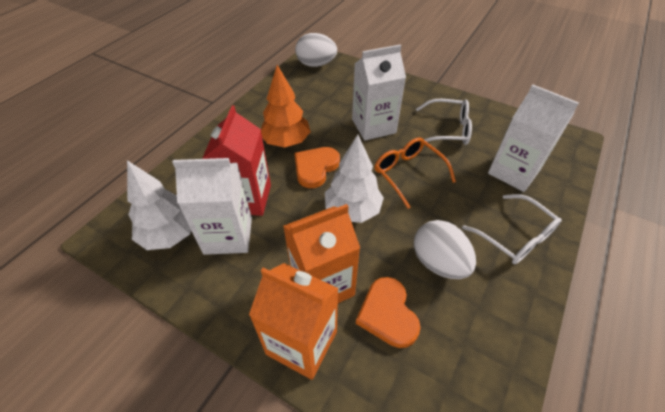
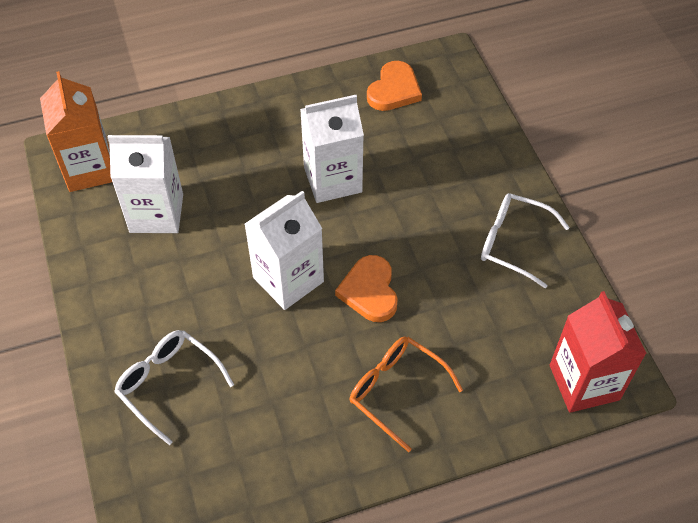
orange carton: 2 -> 1
orange tree: 1 -> 0
white egg: 2 -> 0
white tree: 2 -> 0

